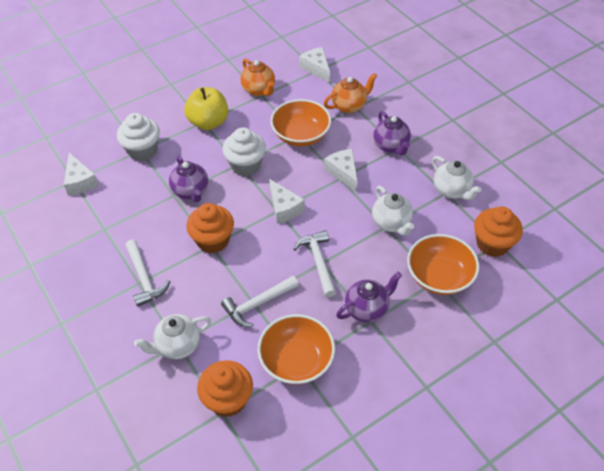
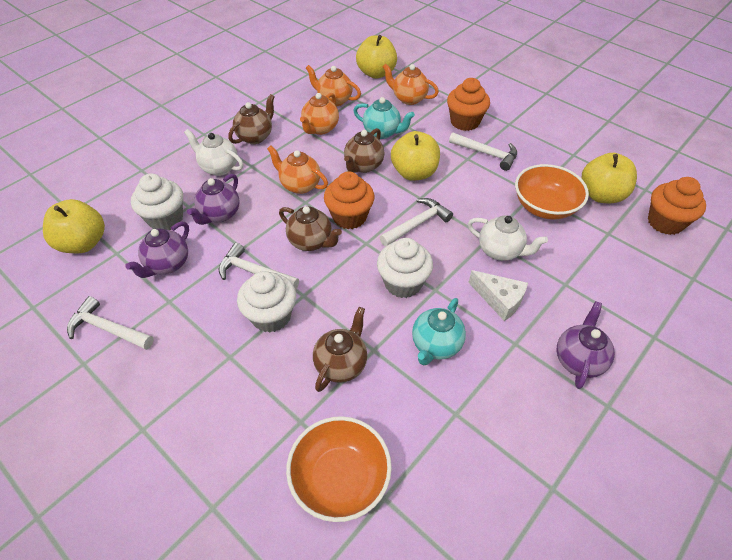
brown teapot: 0 -> 4
orange bowl: 3 -> 2
orange teapot: 2 -> 4
turquoise teapot: 0 -> 2
white cheese: 4 -> 1
white cupcake: 2 -> 3
white hammer: 3 -> 4
white teapot: 3 -> 2
yellow apple: 1 -> 4

